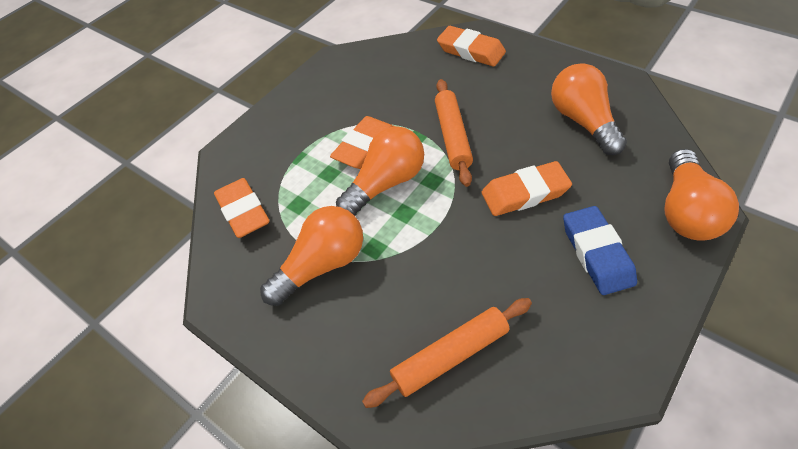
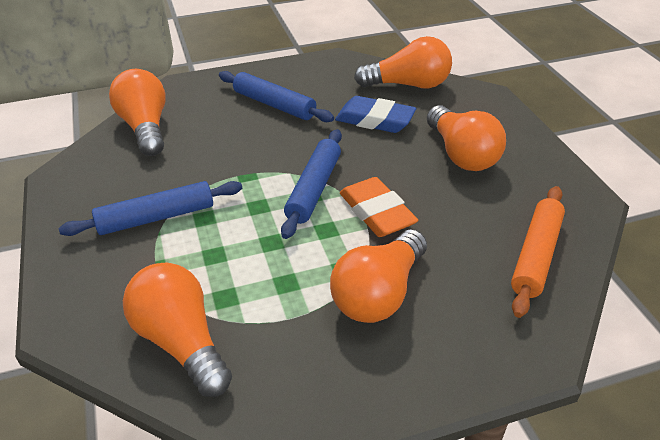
blue rolling pin: 0 -> 3
orange eraser: 4 -> 1
orange light bulb: 4 -> 5
orange rolling pin: 2 -> 1

